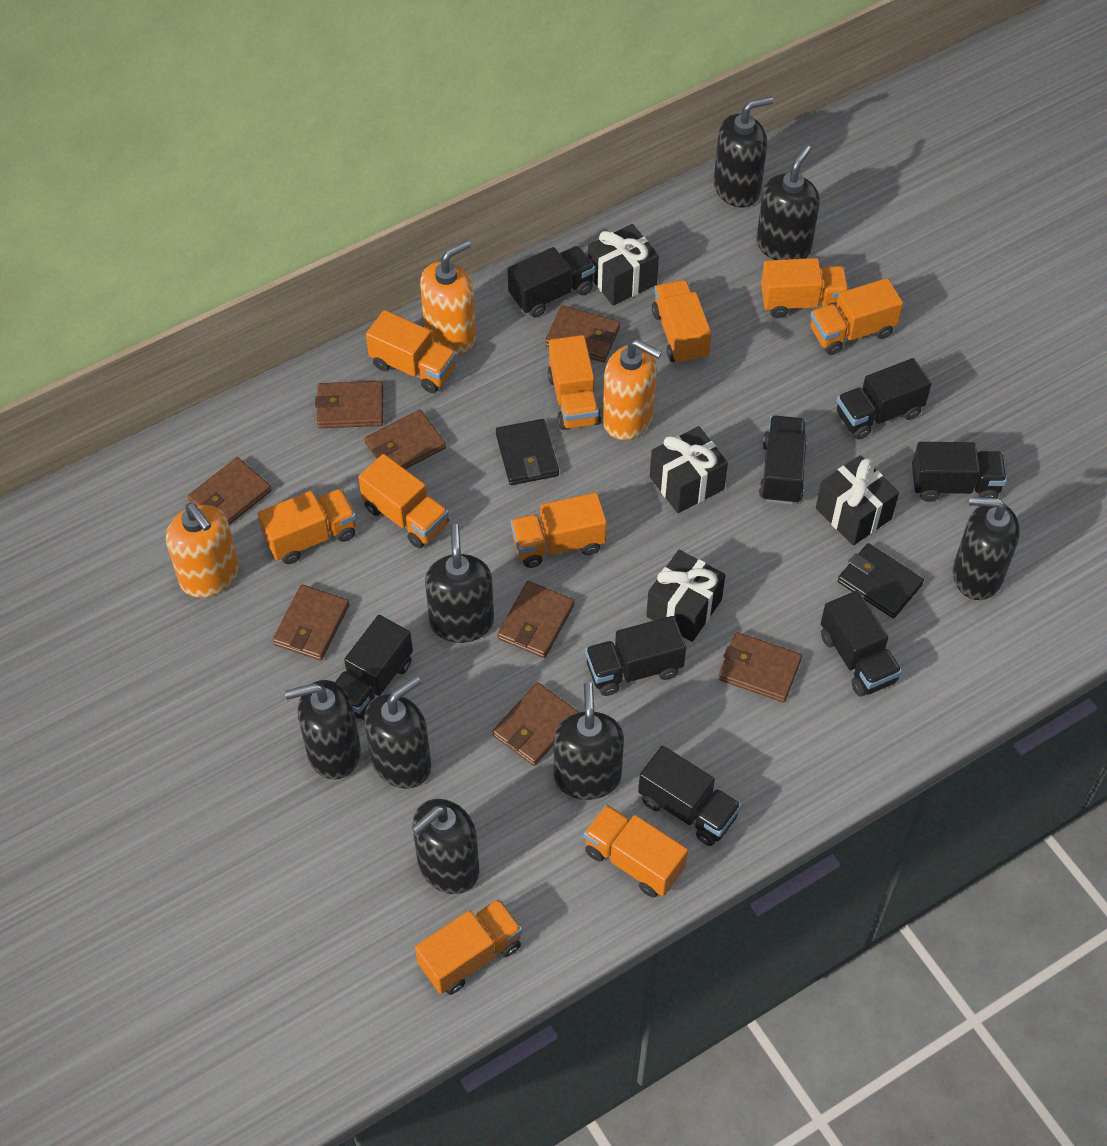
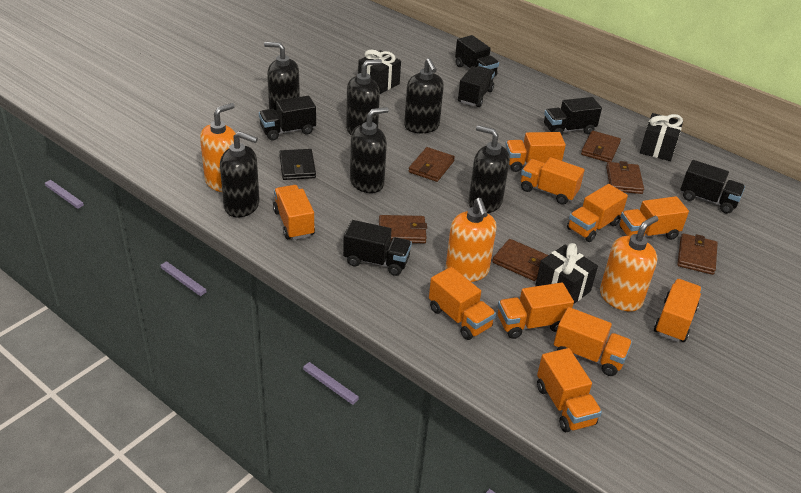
black gift: 4 -> 3
black soap dispenser: 8 -> 6
black truck: 8 -> 6
black wallet: 2 -> 1
brown wallet: 8 -> 6

